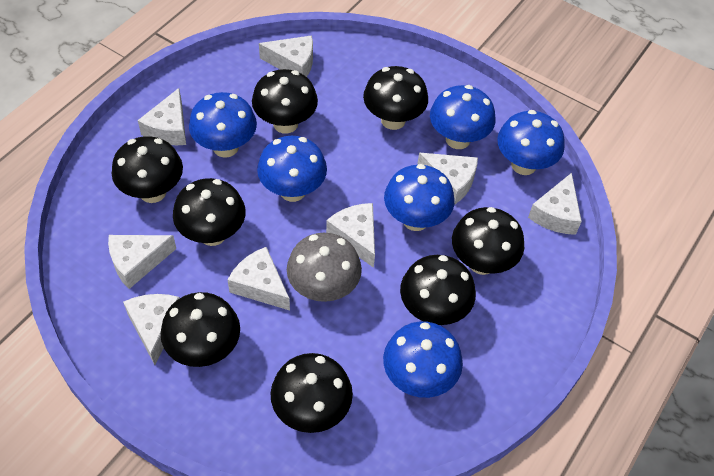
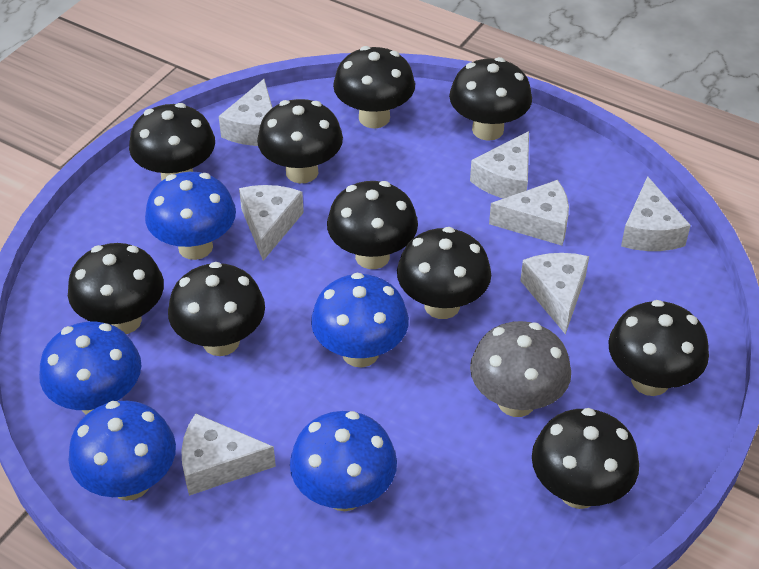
black mushroom: 8 -> 10
blue mushroom: 6 -> 5
white cheese: 8 -> 7

